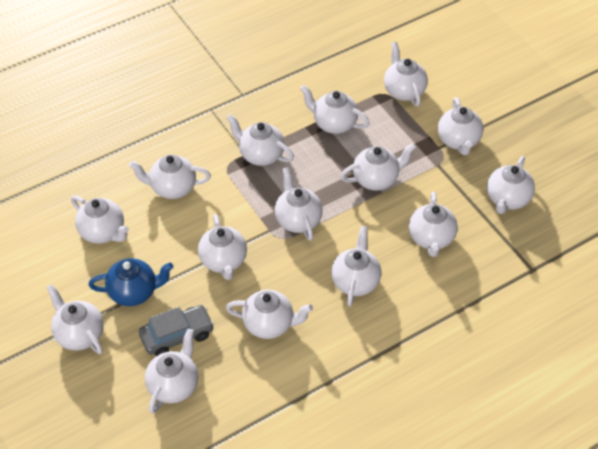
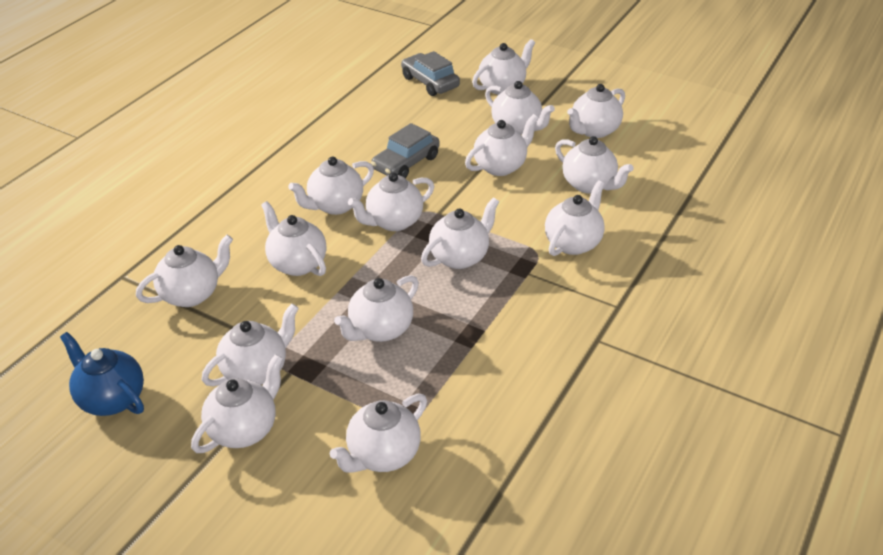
grey car: 1 -> 2

